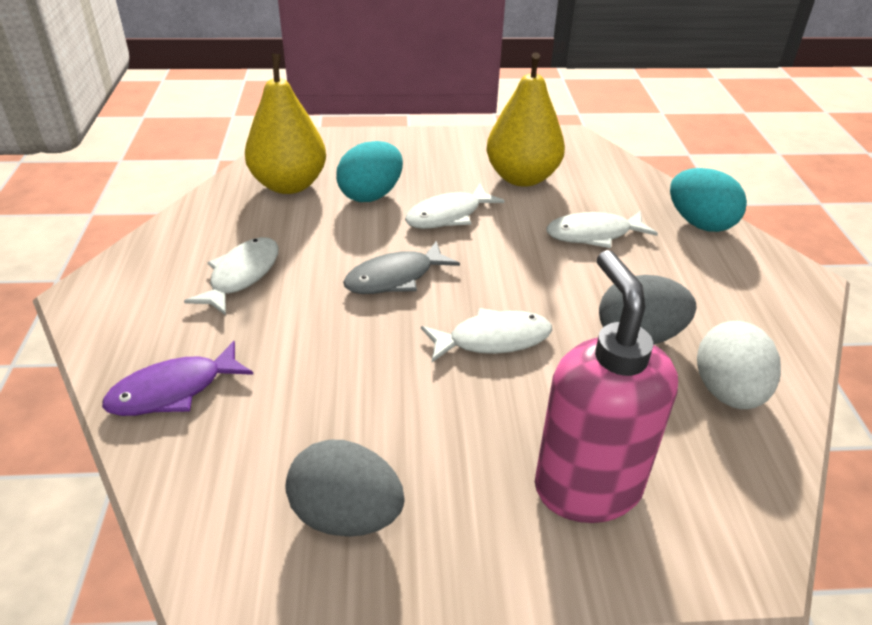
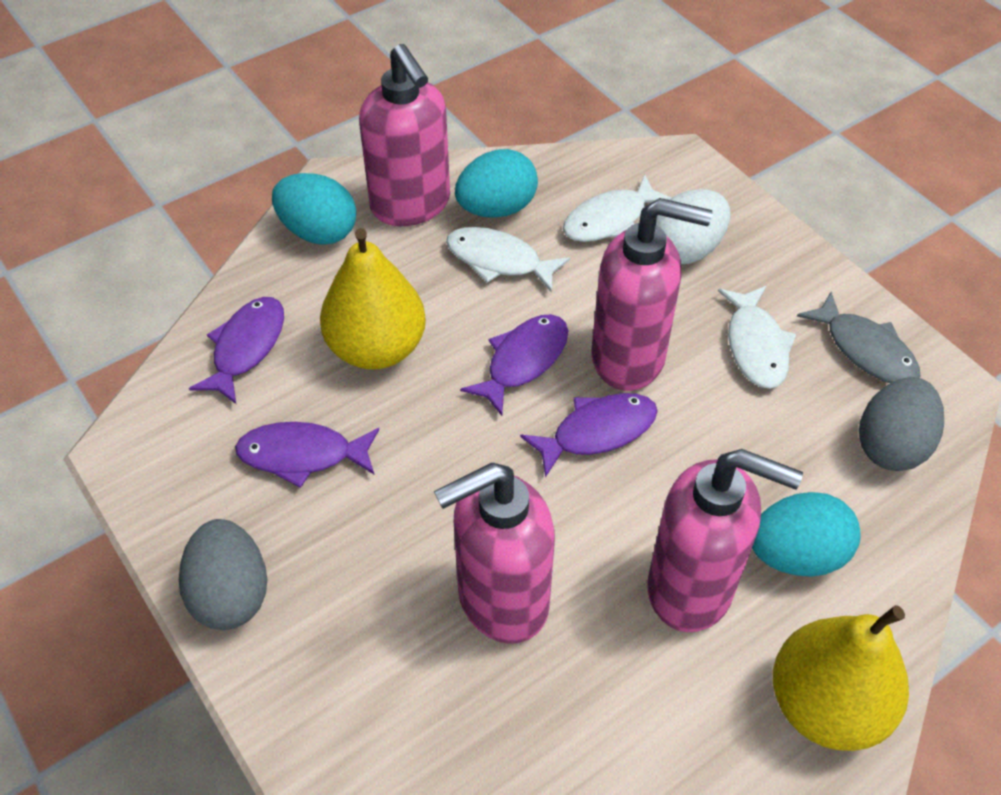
pink soap dispenser: 1 -> 4
purple fish: 1 -> 4
turquoise egg: 2 -> 3
white fish: 4 -> 3

